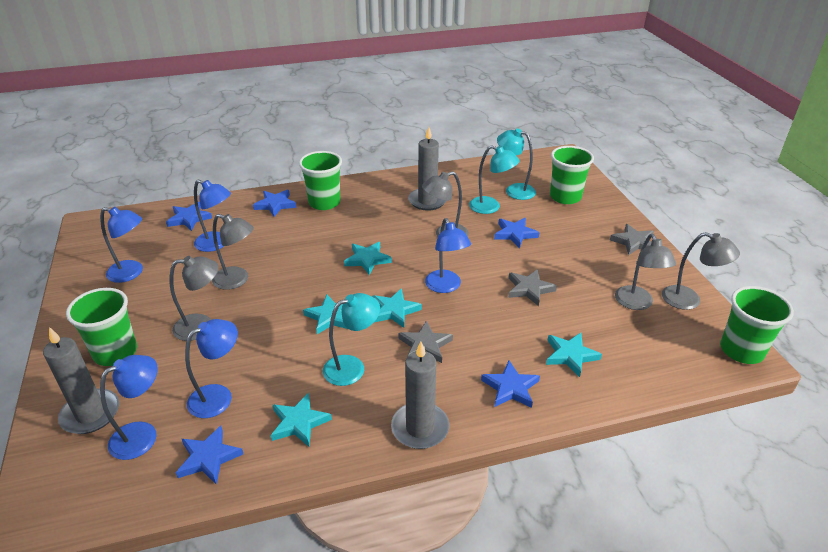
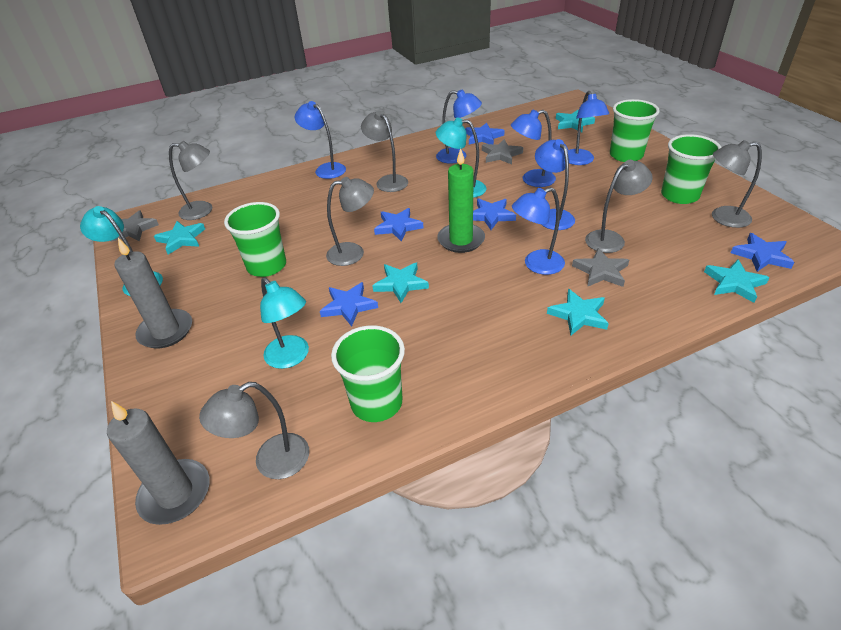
blue lamp: 5 -> 6
green candle: 0 -> 1
grey candle: 3 -> 2
grey lamp: 5 -> 6

